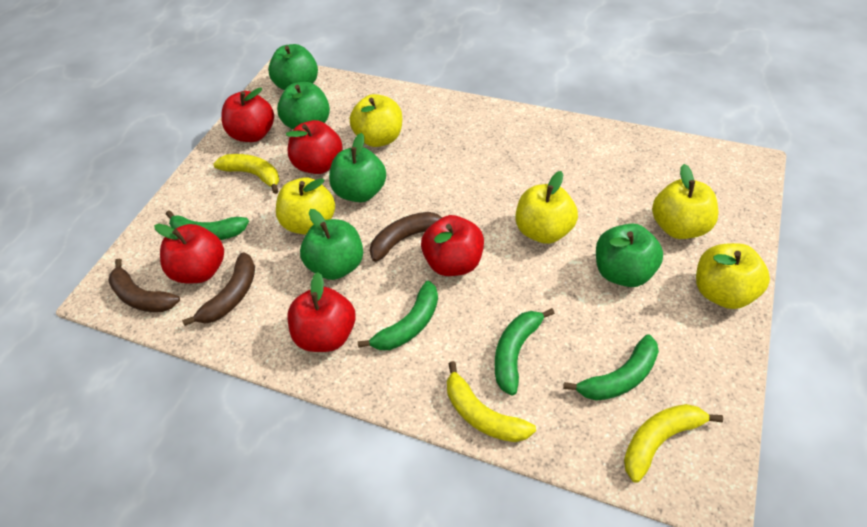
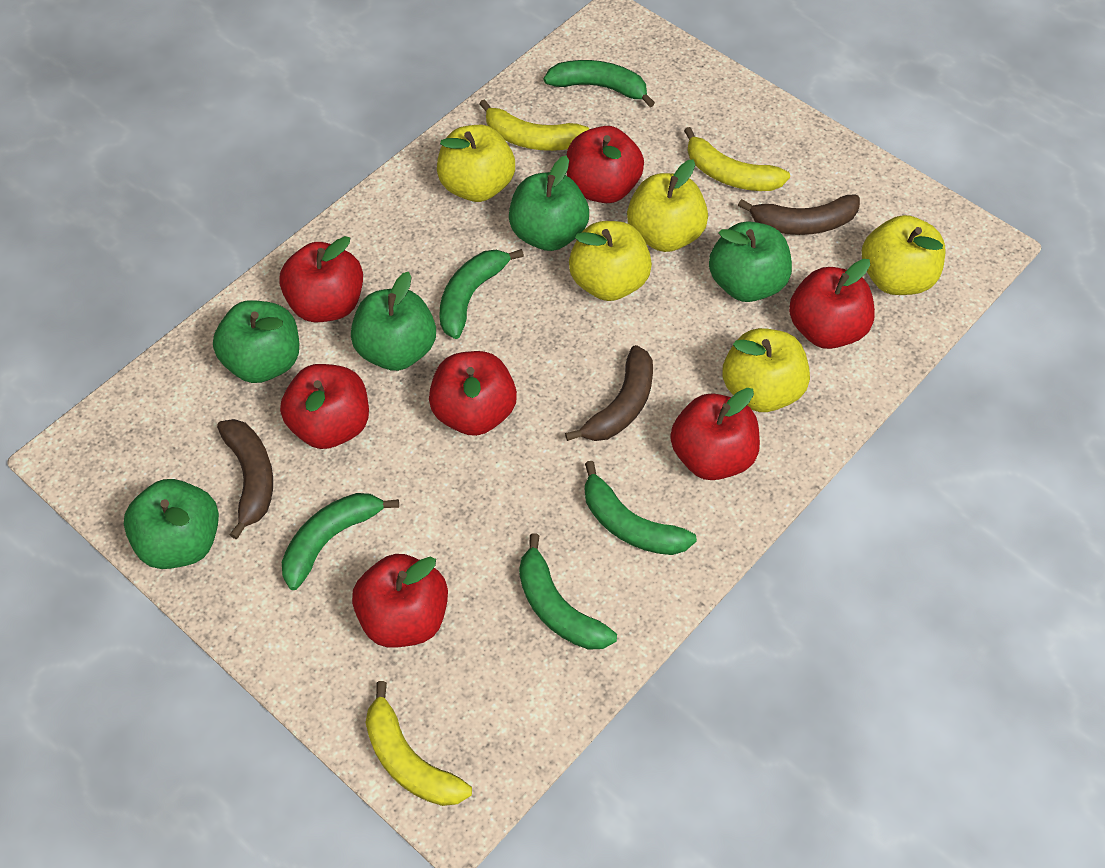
green banana: 4 -> 5
red apple: 5 -> 7

